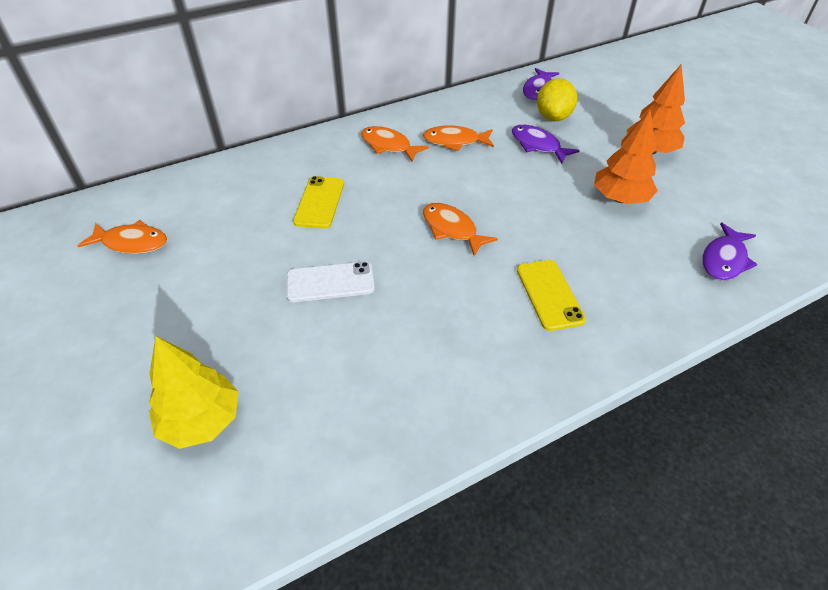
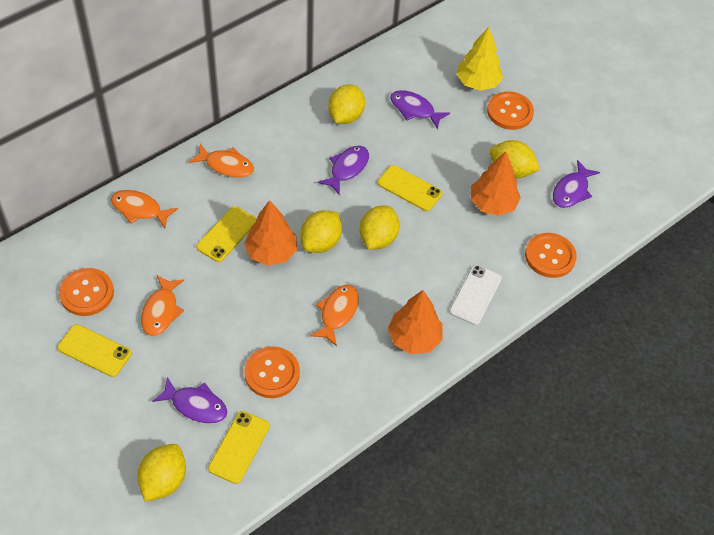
orange button: 0 -> 4
orange tree: 2 -> 3
purple fish: 3 -> 4
yellow lemon: 1 -> 5
yellow phone: 2 -> 4

